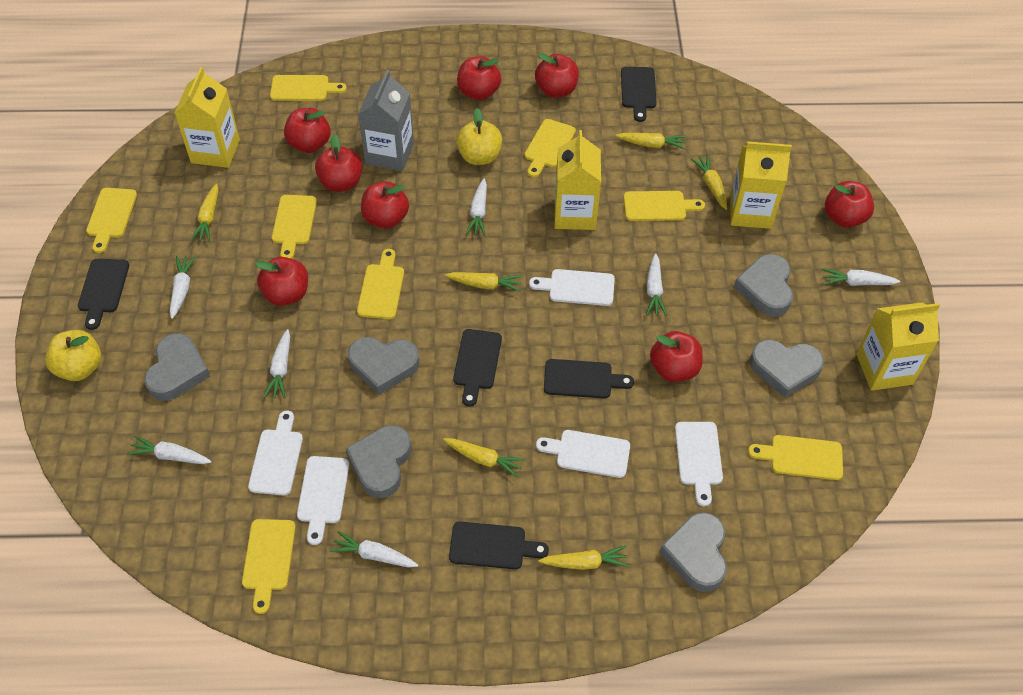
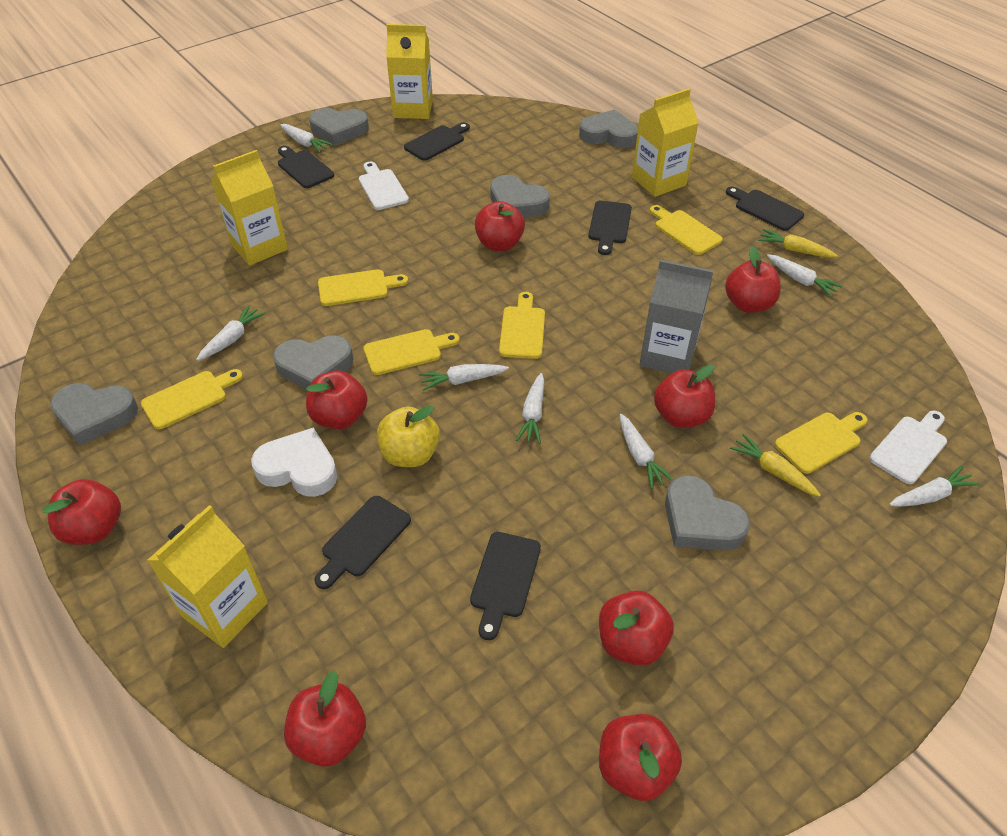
black cutting board: 5 -> 6
white cutting board: 5 -> 2
white heart: 0 -> 1
yellow apple: 2 -> 1
yellow carrot: 6 -> 2
yellow cutting board: 8 -> 6

